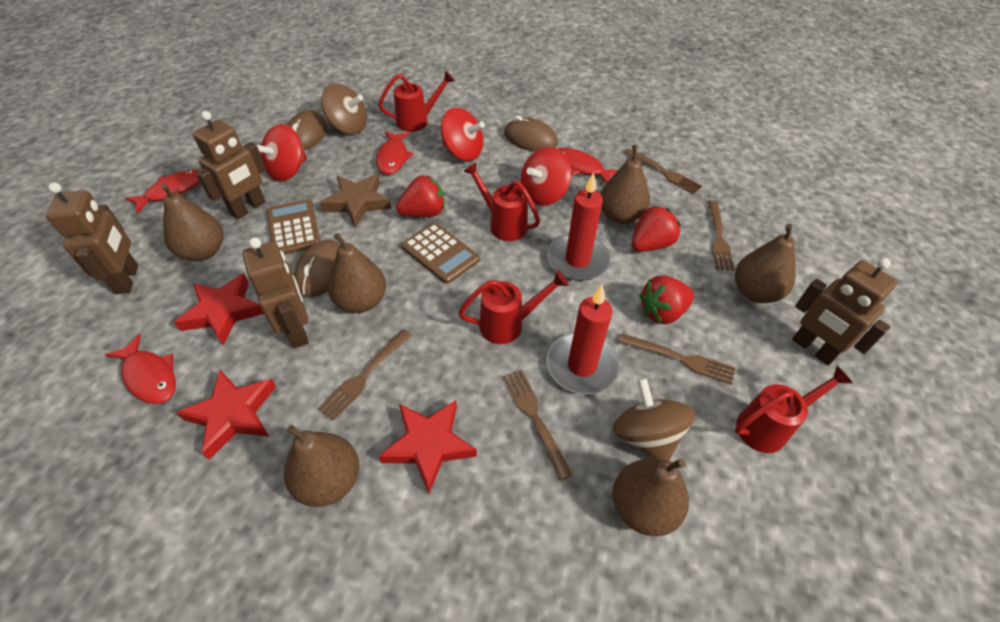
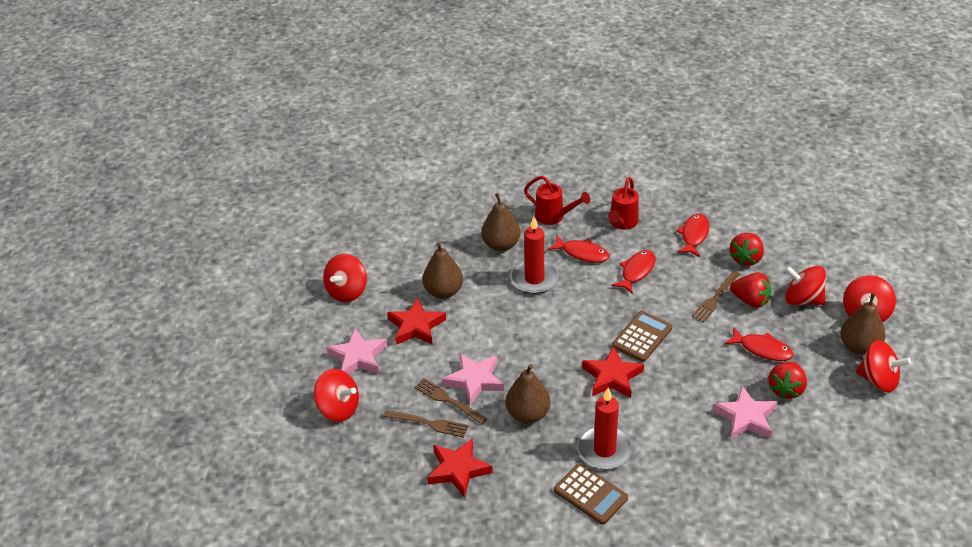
brown fork: 5 -> 3
brown mouse: 3 -> 0
brown pear: 6 -> 4
brown robot: 4 -> 0
brown spinning top: 2 -> 0
brown star: 1 -> 0
pink star: 0 -> 3
red spinning top: 3 -> 5
red watering can: 4 -> 2

